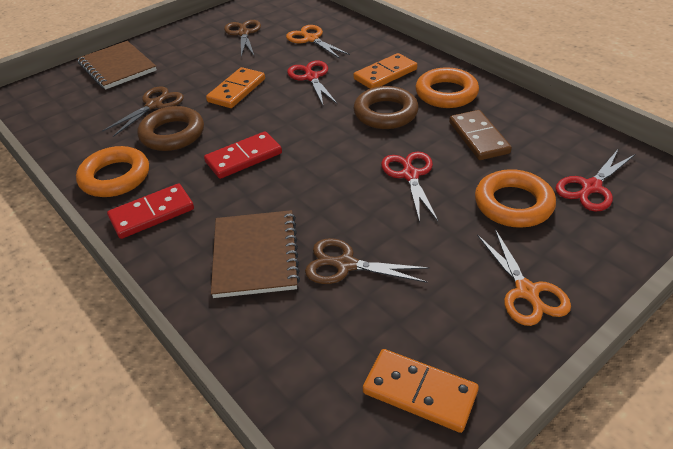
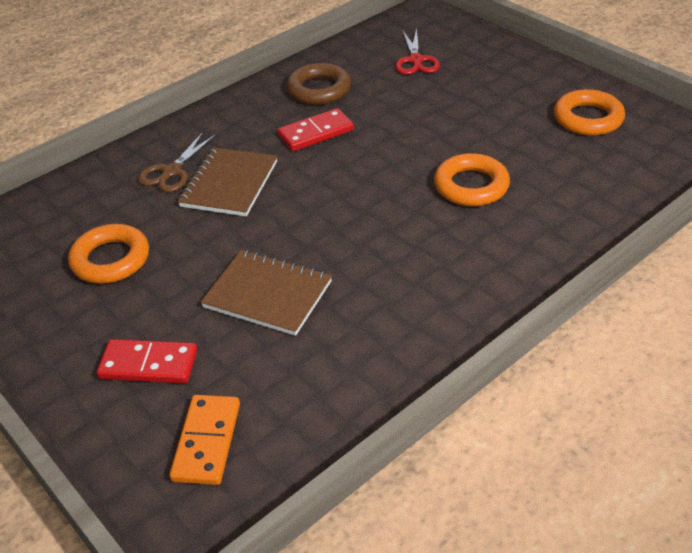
brown domino: 1 -> 0
brown ring: 2 -> 1
brown scissors: 3 -> 1
orange domino: 3 -> 1
orange scissors: 2 -> 0
red scissors: 3 -> 1

